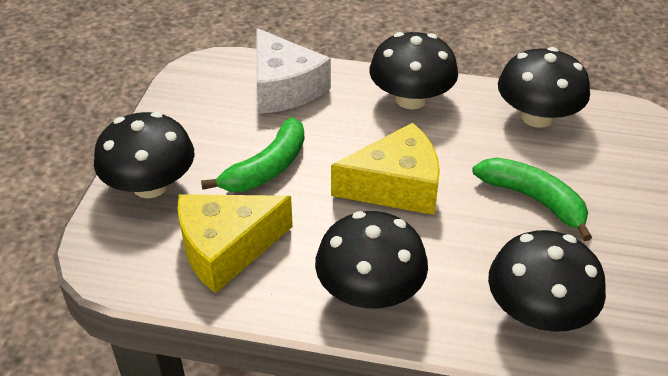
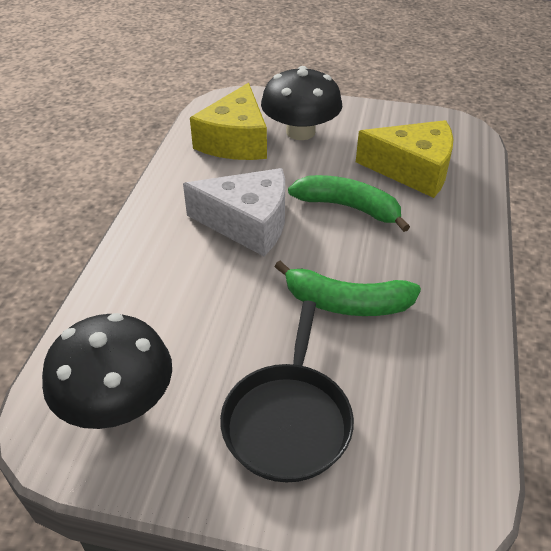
black mushroom: 5 -> 2
black pan: 0 -> 1

